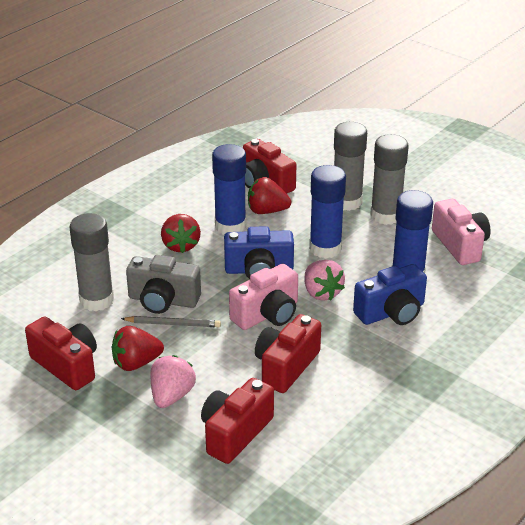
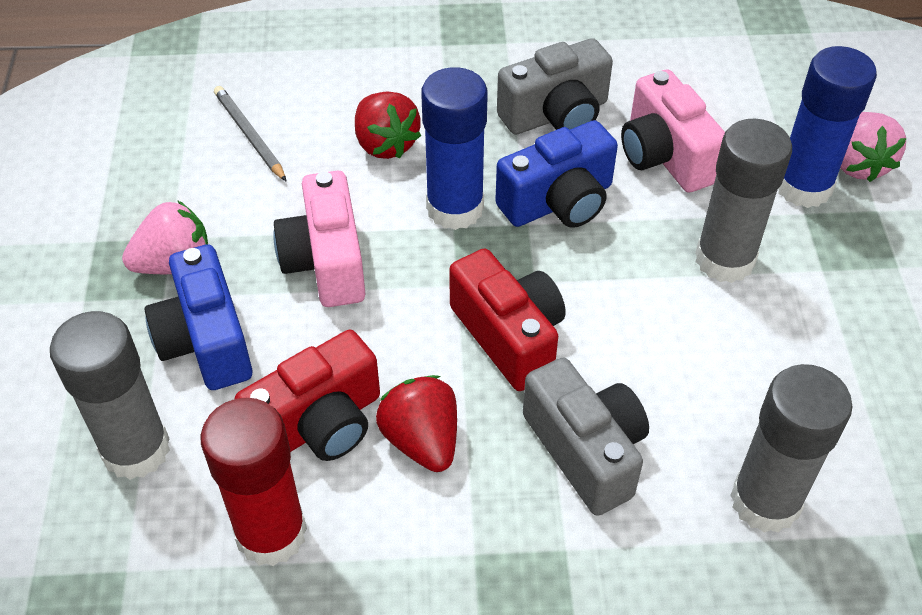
blue glue stick: 3 -> 2
grey camera: 1 -> 2
red camera: 4 -> 2
red glue stick: 0 -> 1
red strawberry: 3 -> 2

